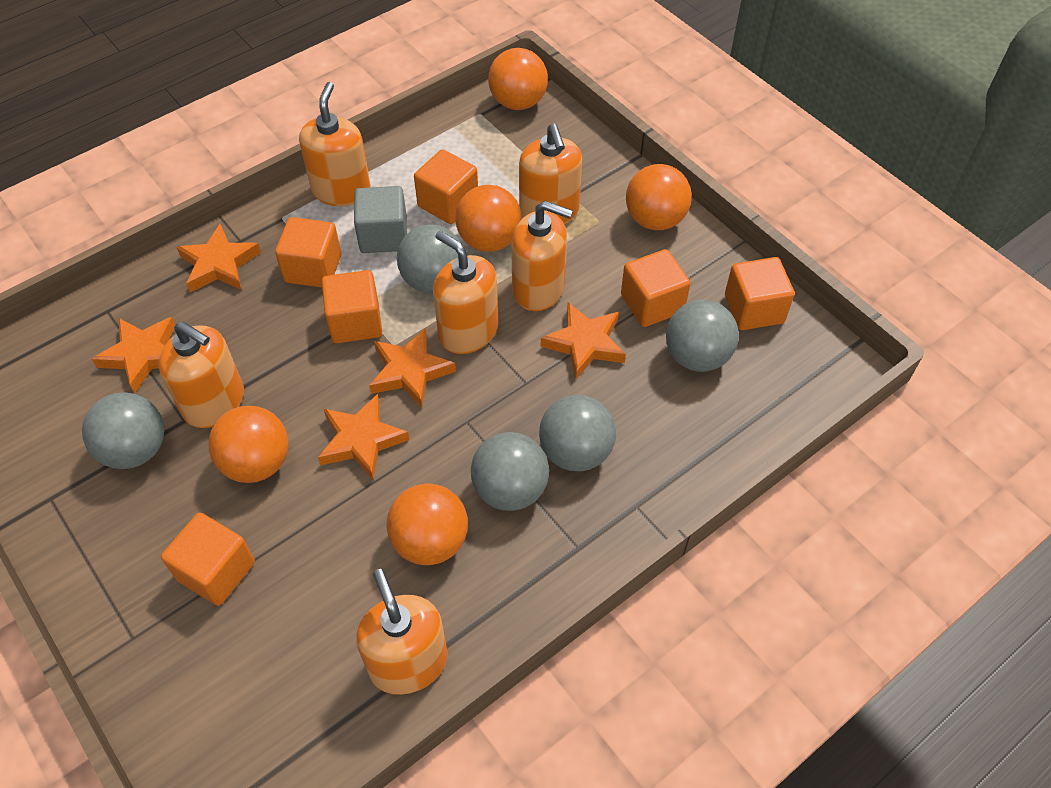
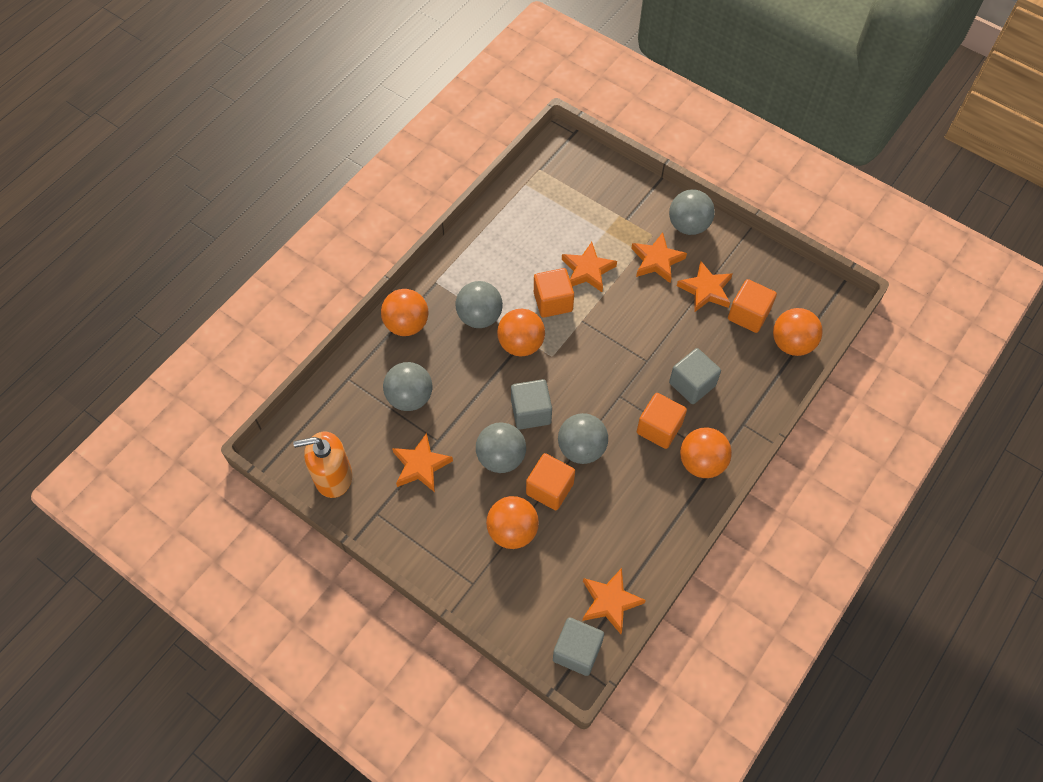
grey cube: 1 -> 3
orange cube: 6 -> 4
orange soap dispenser: 6 -> 1

